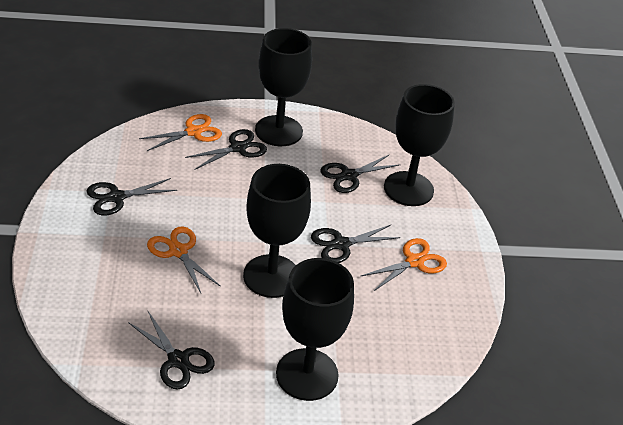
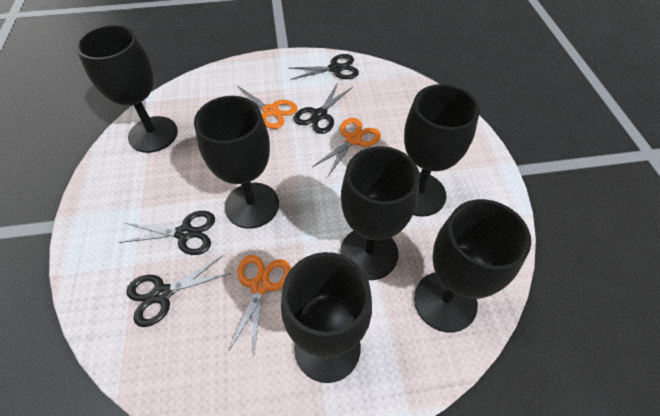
black goblet: 4 -> 6
black scissors: 5 -> 4

